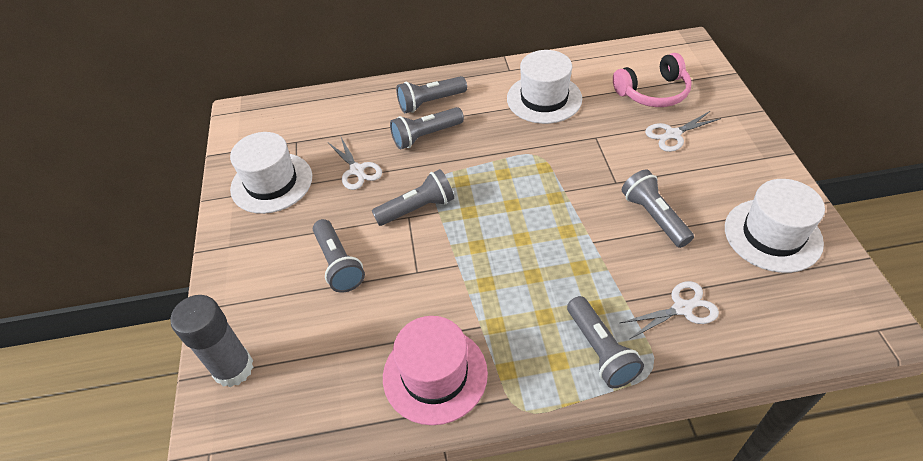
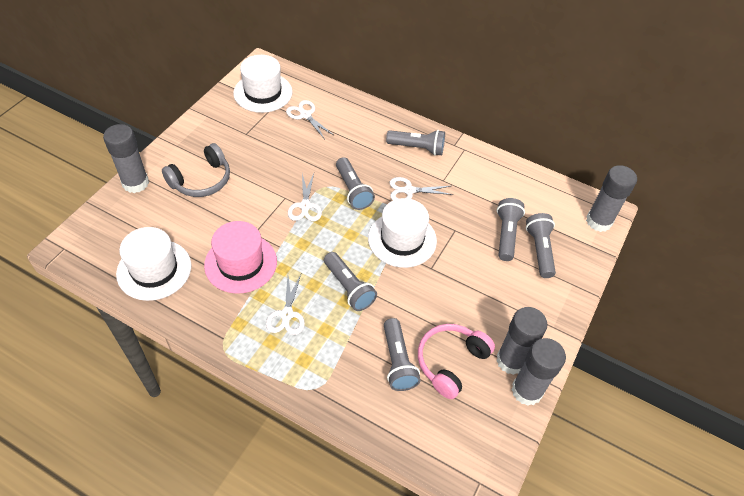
grey glue stick: 1 -> 4
grey headphones: 0 -> 1
white scissors: 3 -> 4

